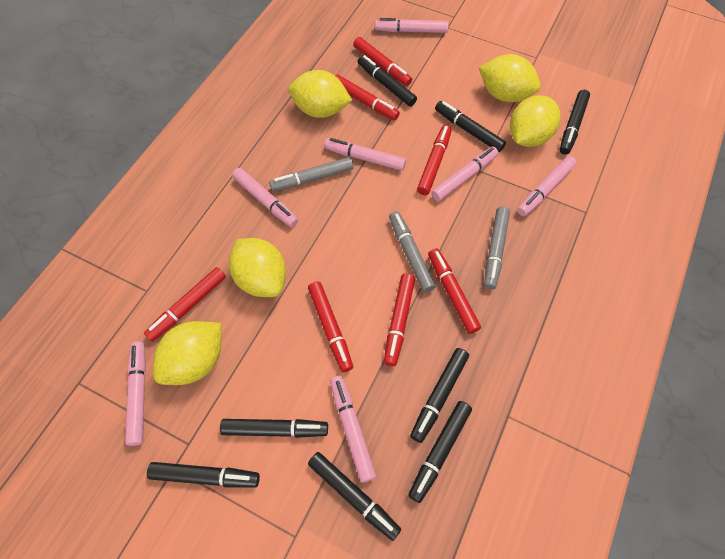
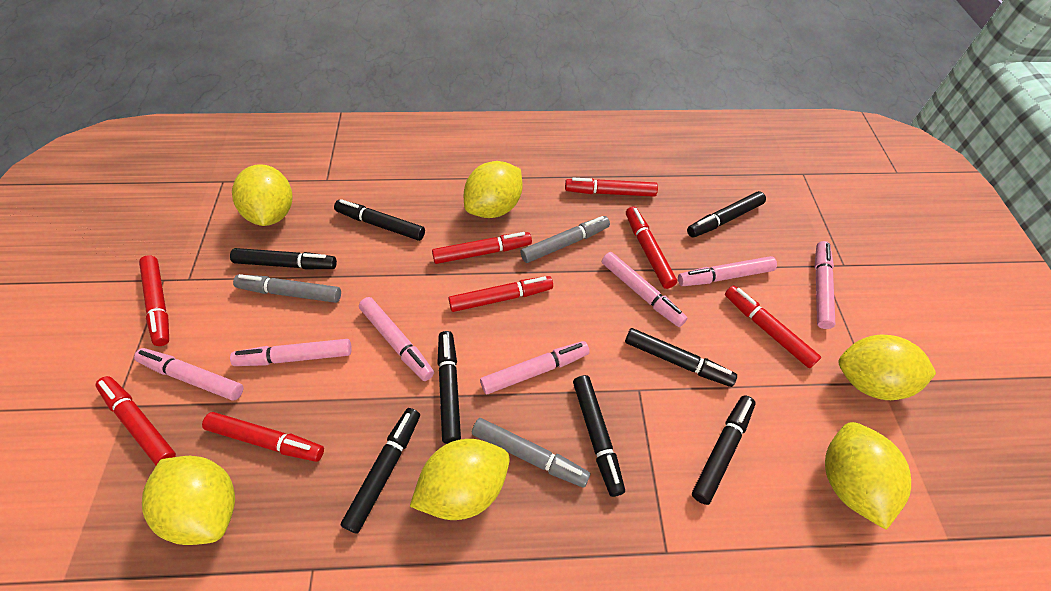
red marker: 7 -> 8
yellow lemon: 5 -> 6

